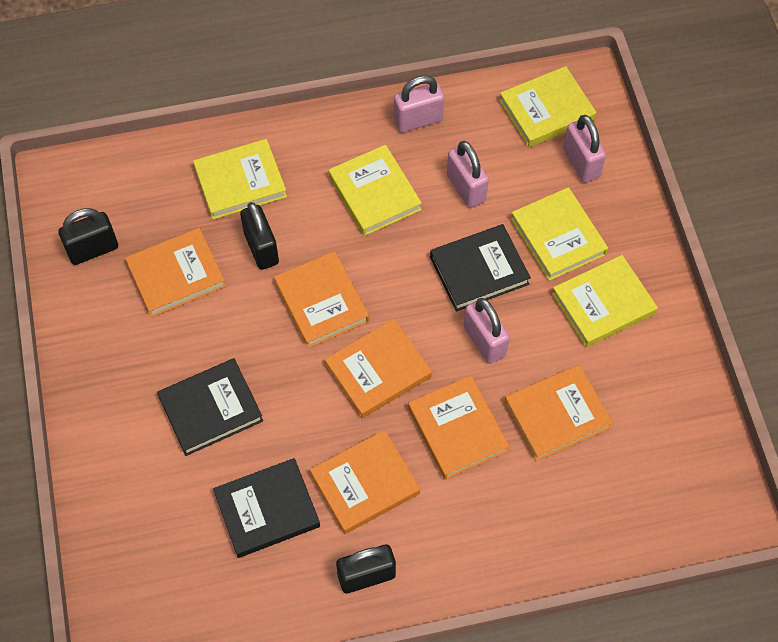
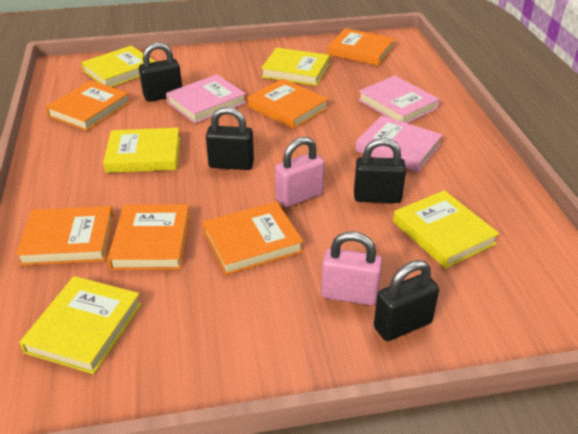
black book: 3 -> 0
black padlock: 3 -> 4
pink book: 0 -> 3
pink padlock: 4 -> 2

